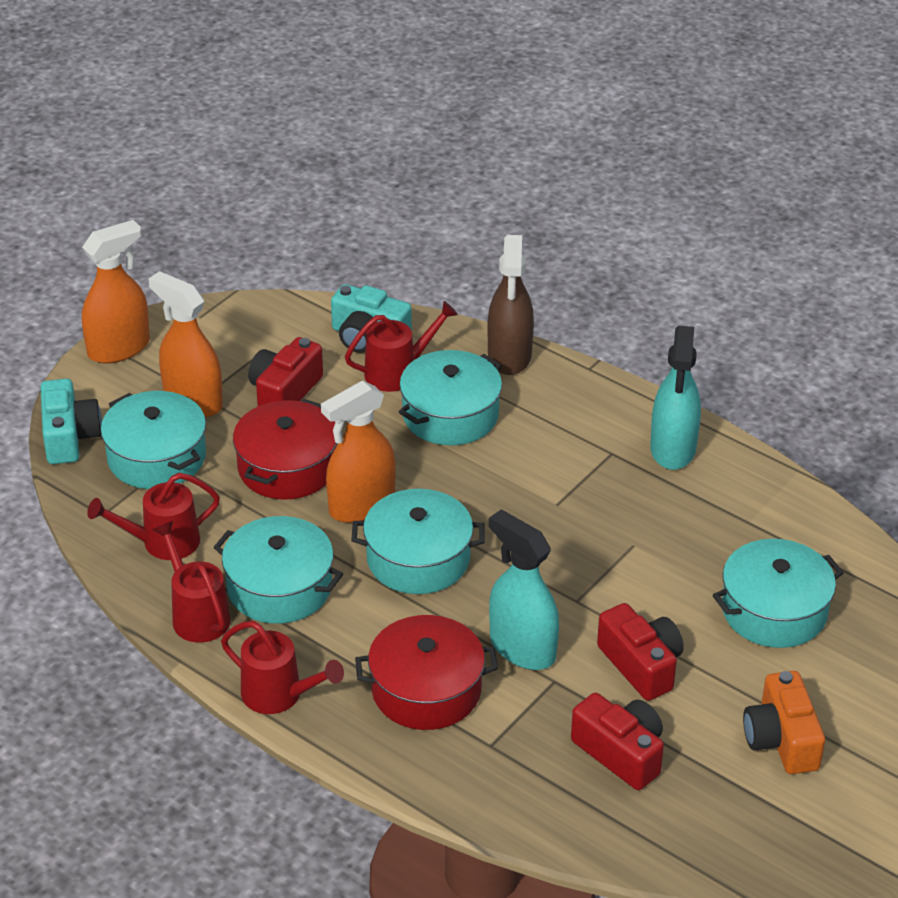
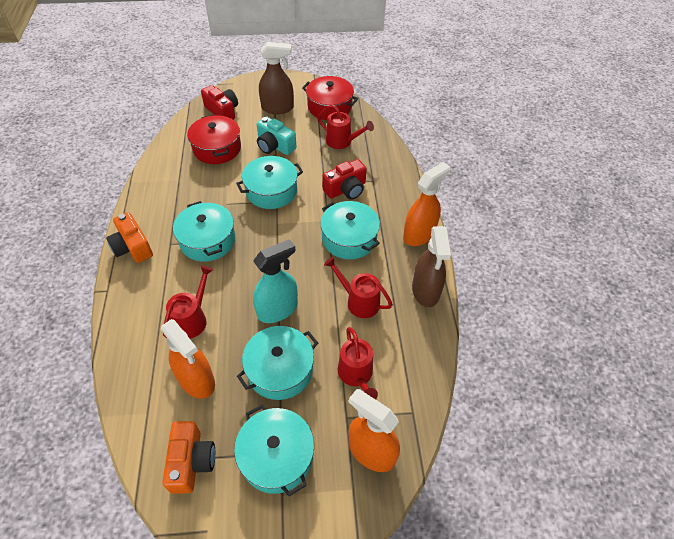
brown spray bottle: 1 -> 2
orange camera: 1 -> 2
red camera: 3 -> 2
turquoise camera: 2 -> 1
turquoise spray bottle: 2 -> 1

